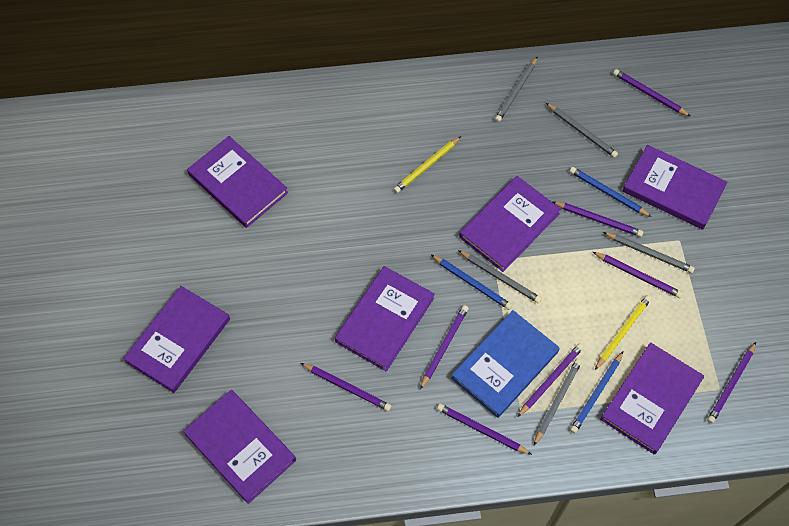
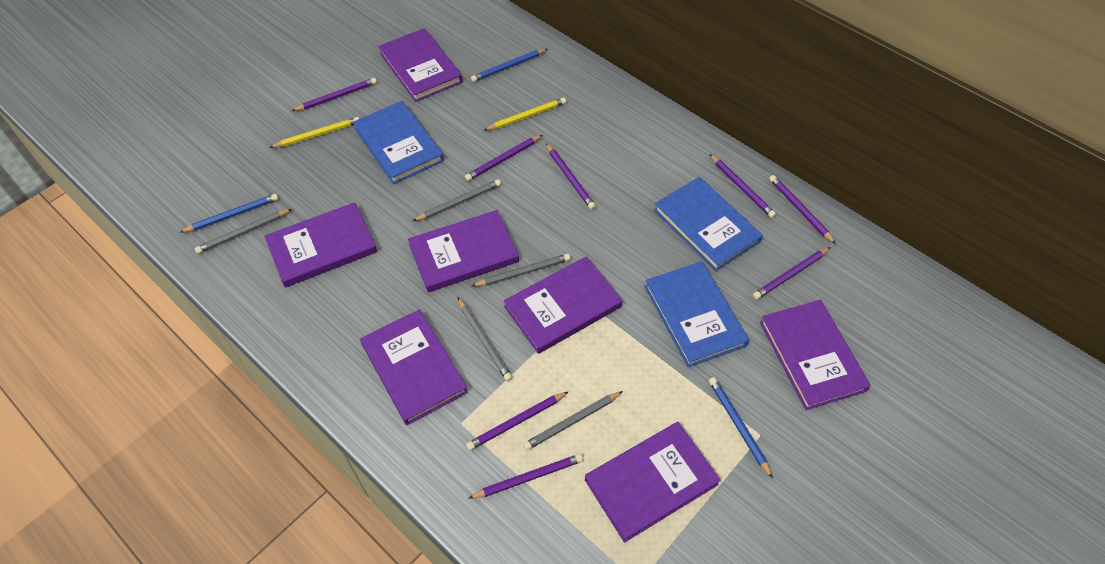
blue book: 1 -> 3

